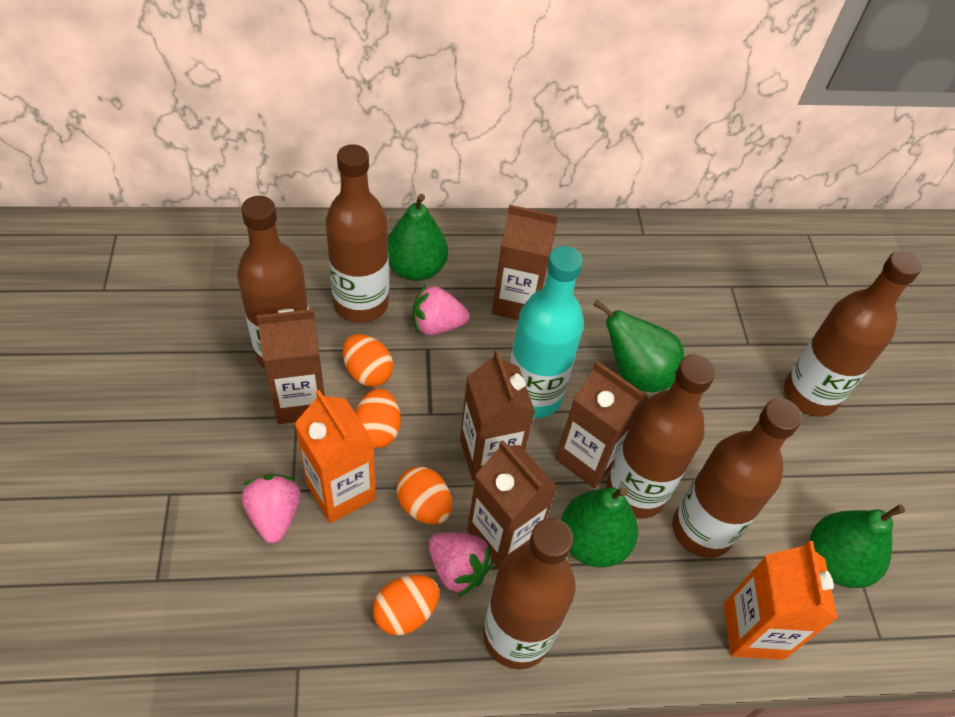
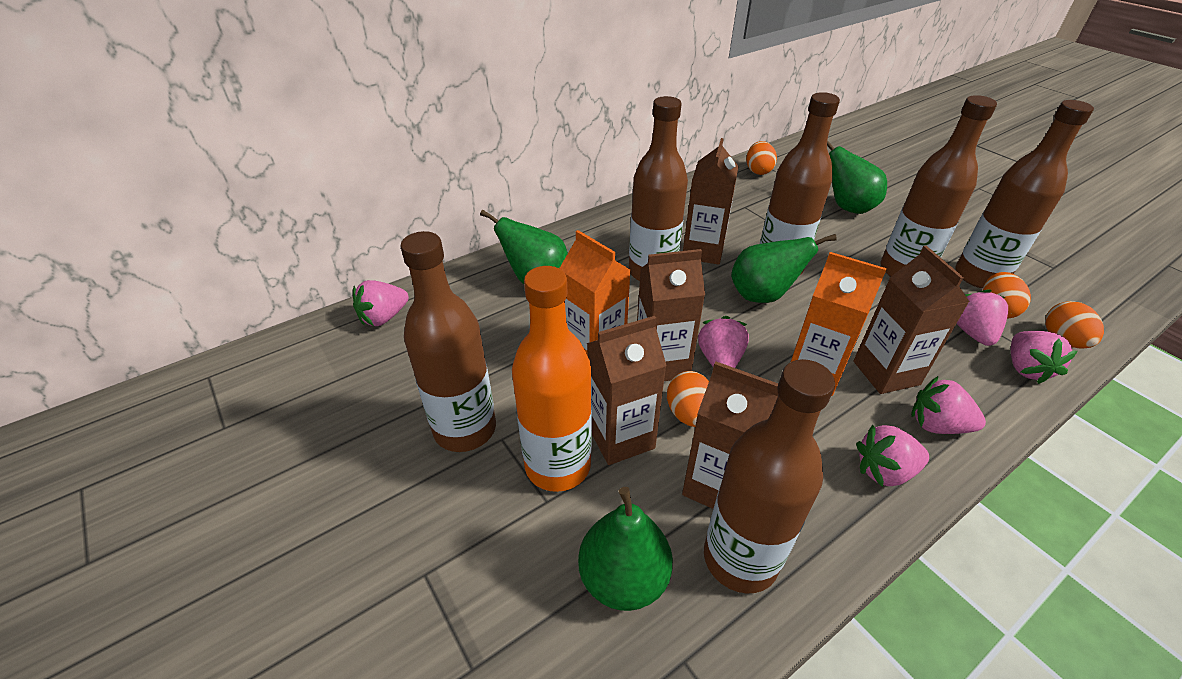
orange bottle: 0 -> 1
pink strawberry: 3 -> 6
turquoise bottle: 1 -> 0

